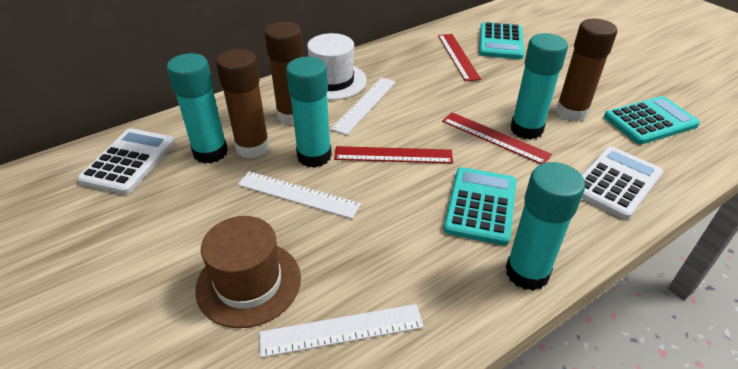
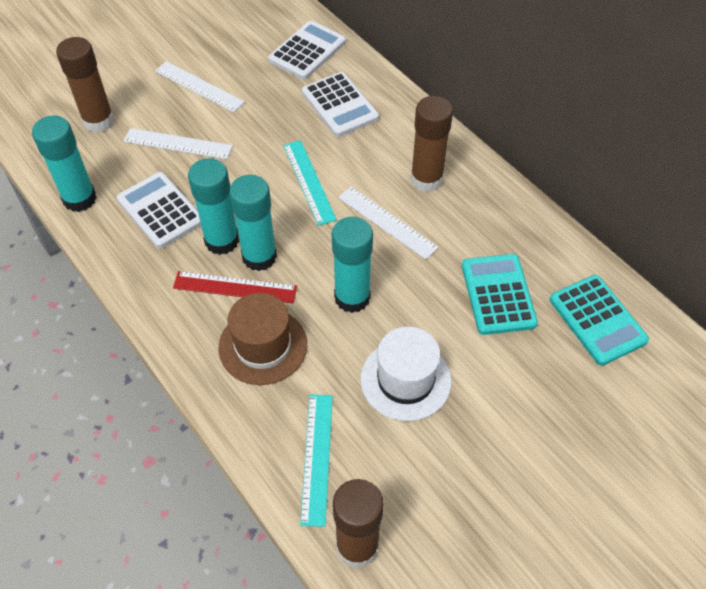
red ruler: 3 -> 1
turquoise calculator: 3 -> 2
turquoise ruler: 0 -> 2
white calculator: 2 -> 3

